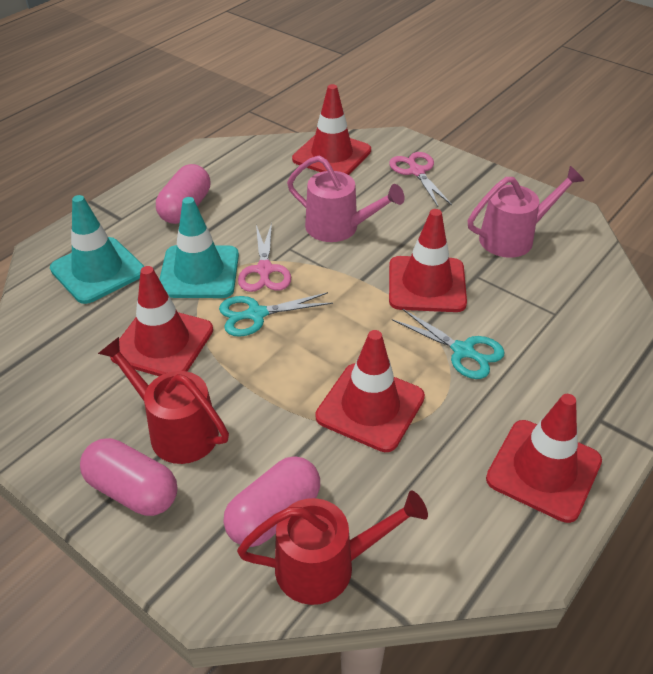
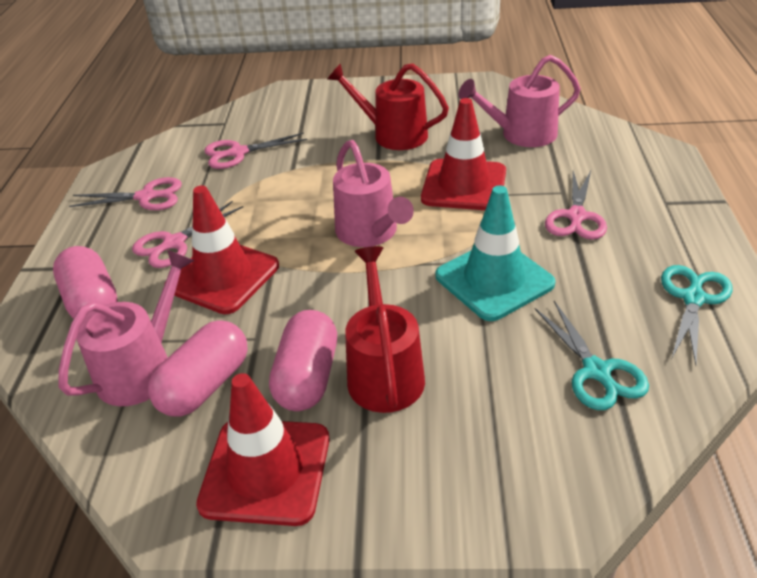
pink scissors: 2 -> 4
pink watering can: 2 -> 3
red traffic cone: 5 -> 3
turquoise traffic cone: 2 -> 1

